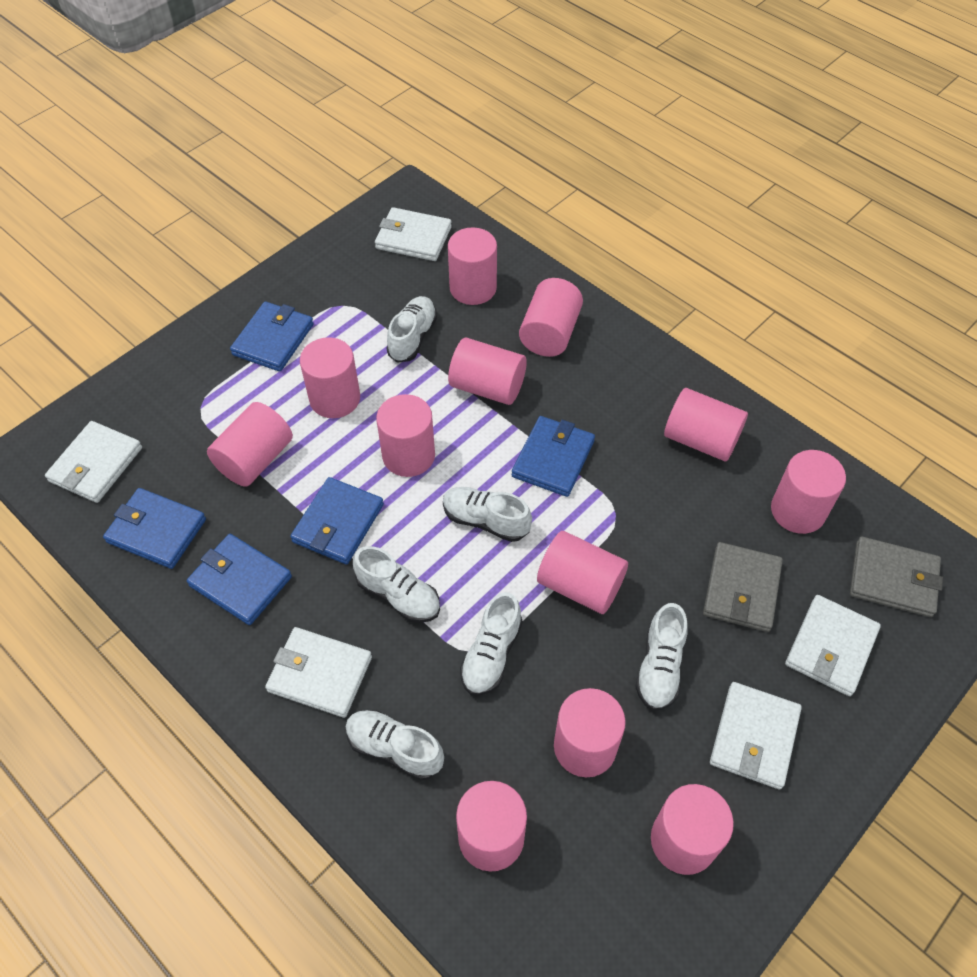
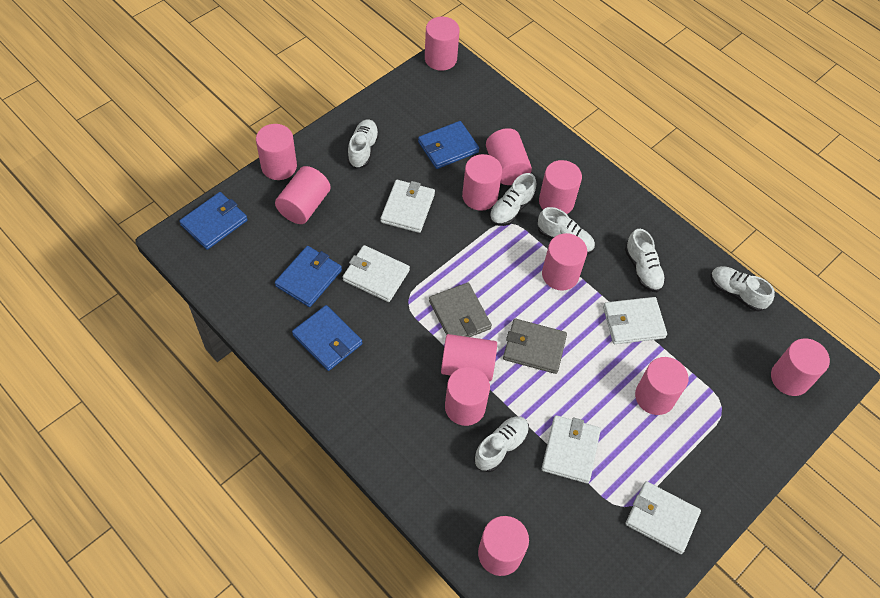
blue wallet: 5 -> 4

